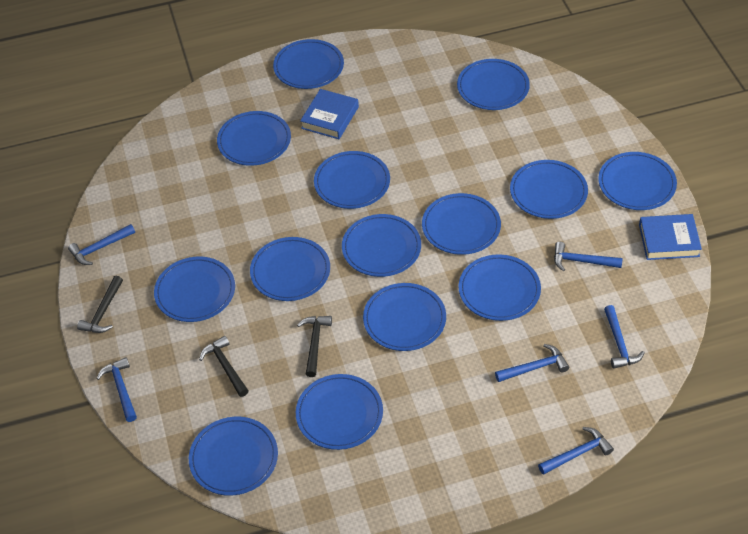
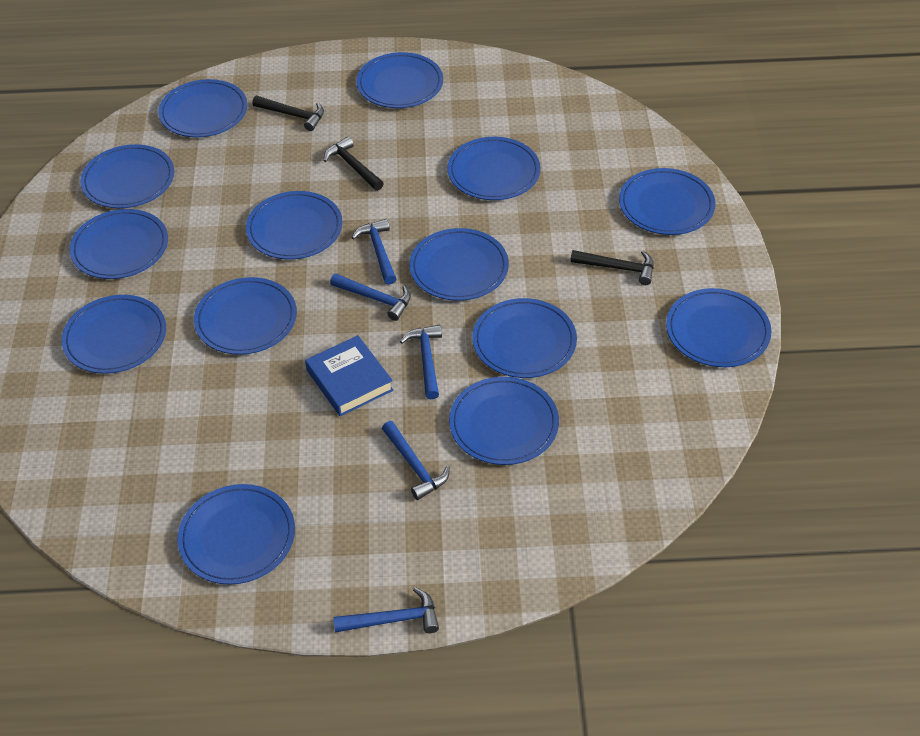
blue book: 2 -> 1
blue hammer: 6 -> 5

